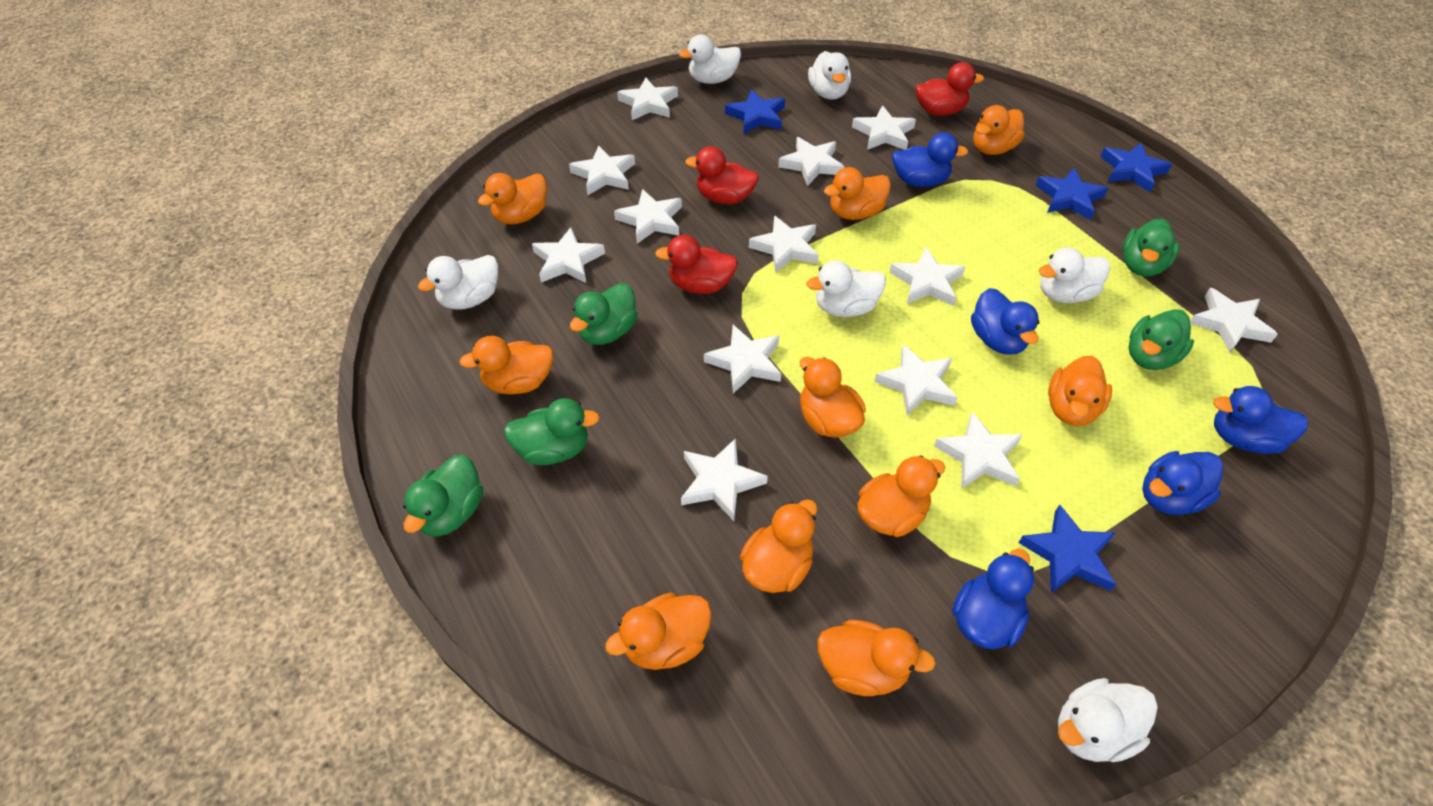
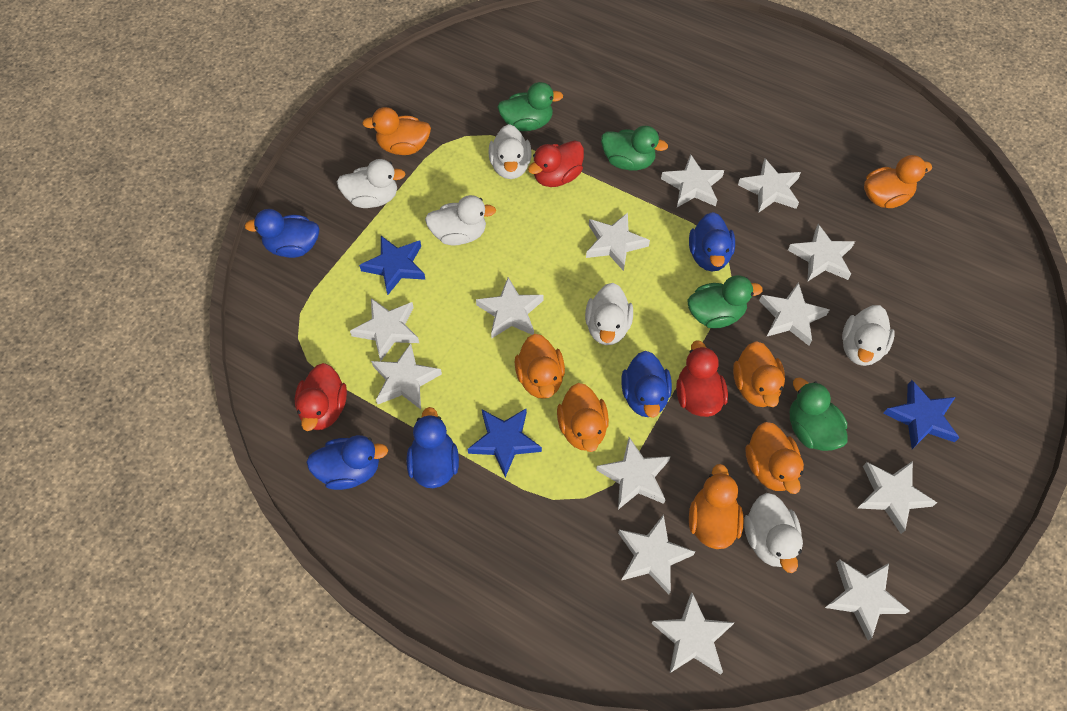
blue star: 4 -> 3
green duck: 5 -> 4
orange duck: 10 -> 7

